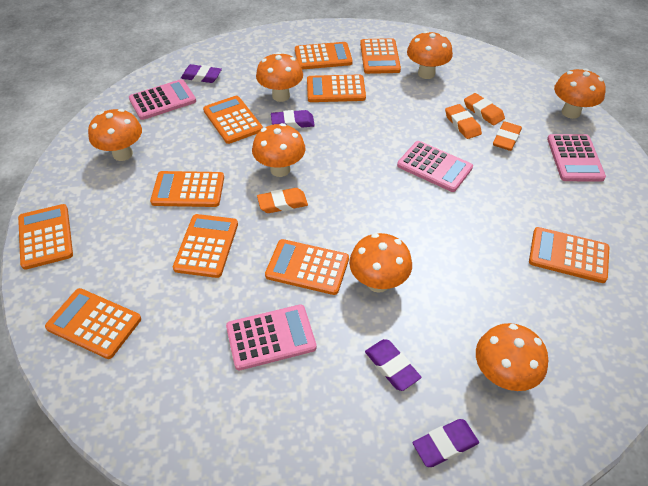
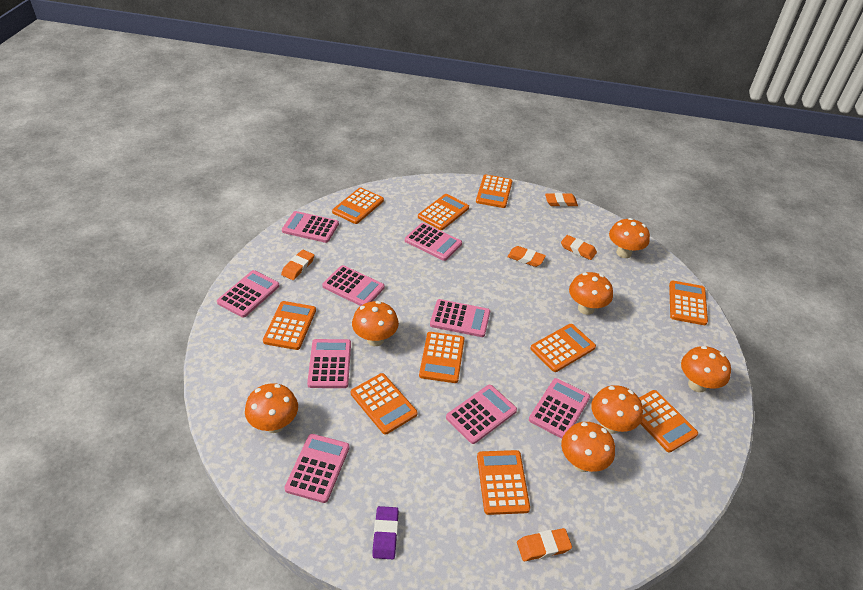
orange eraser: 4 -> 5
pink calculator: 4 -> 9
purple eraser: 4 -> 1

